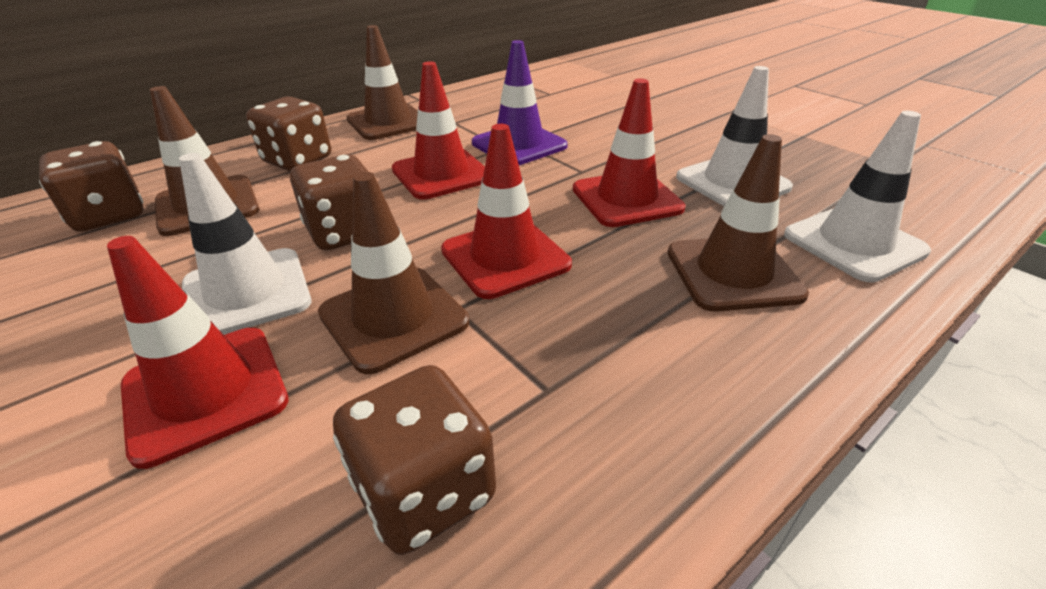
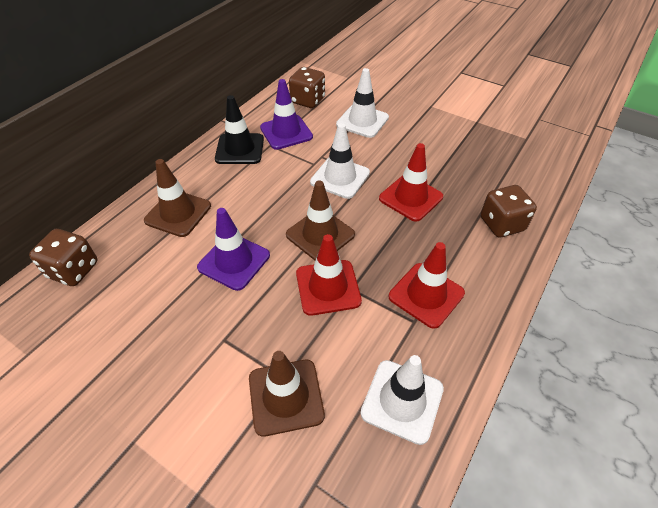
black traffic cone: 0 -> 1
brown dice: 4 -> 3
brown traffic cone: 4 -> 3
purple traffic cone: 1 -> 2
red traffic cone: 4 -> 3

